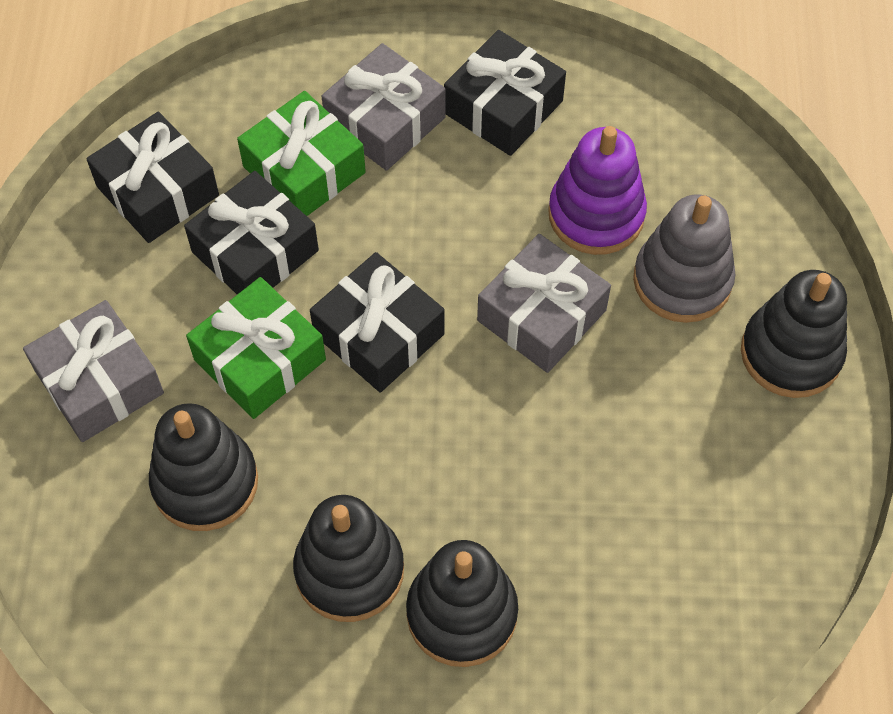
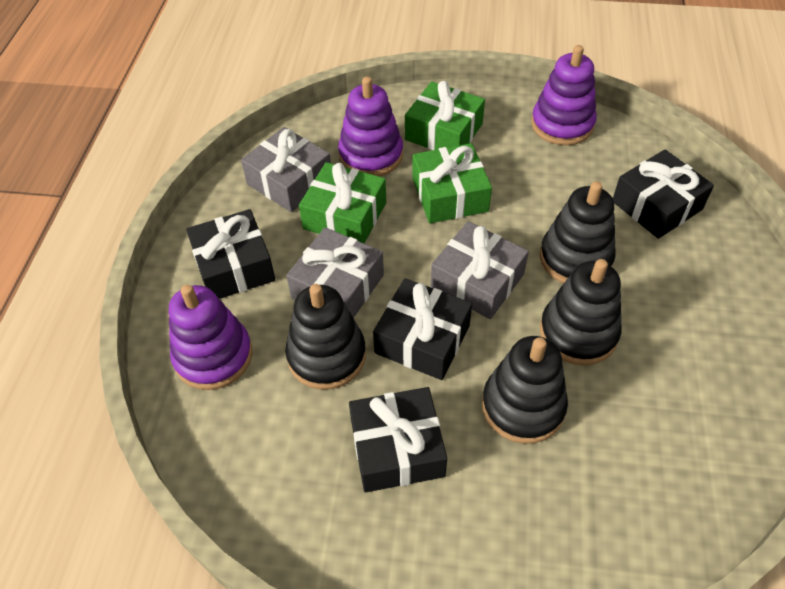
green gift: 2 -> 3
grey stacking toy: 1 -> 0
purple stacking toy: 1 -> 3

